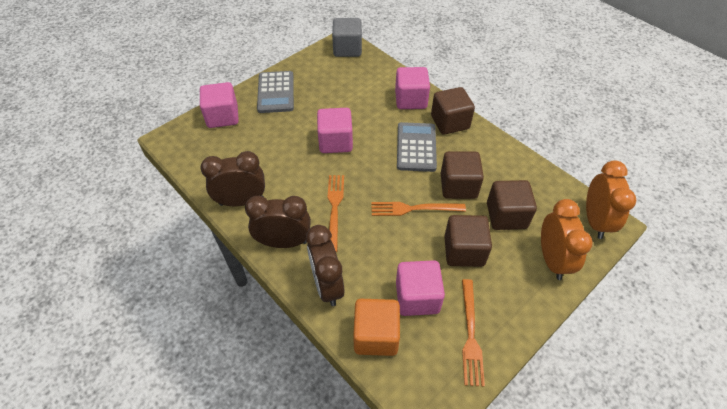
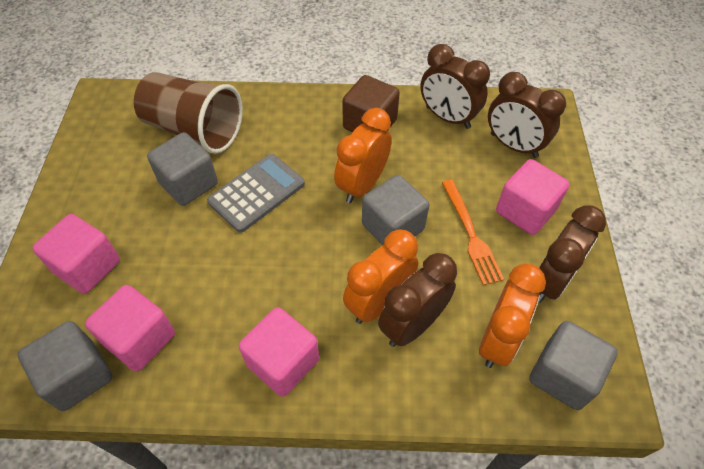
brown clock: 3 -> 4
brown cube: 4 -> 1
brown cup: 0 -> 1
grey calculator: 2 -> 1
grey cube: 1 -> 4
orange clock: 2 -> 3
orange cube: 1 -> 0
orange fork: 3 -> 1

